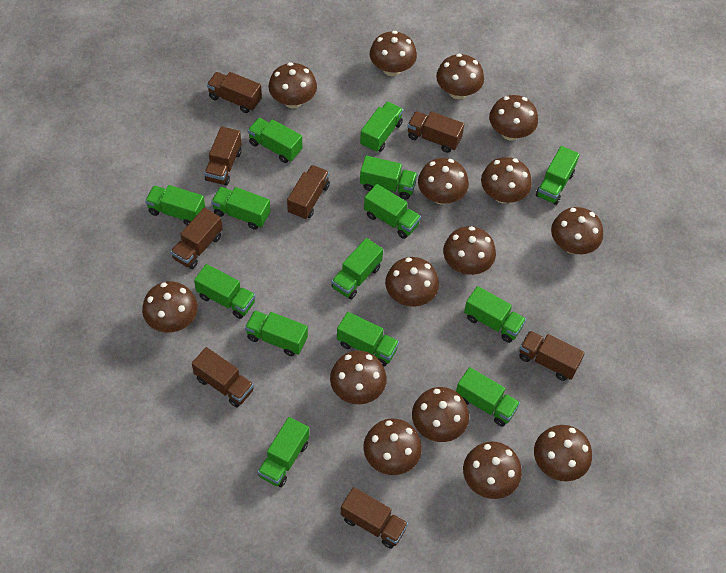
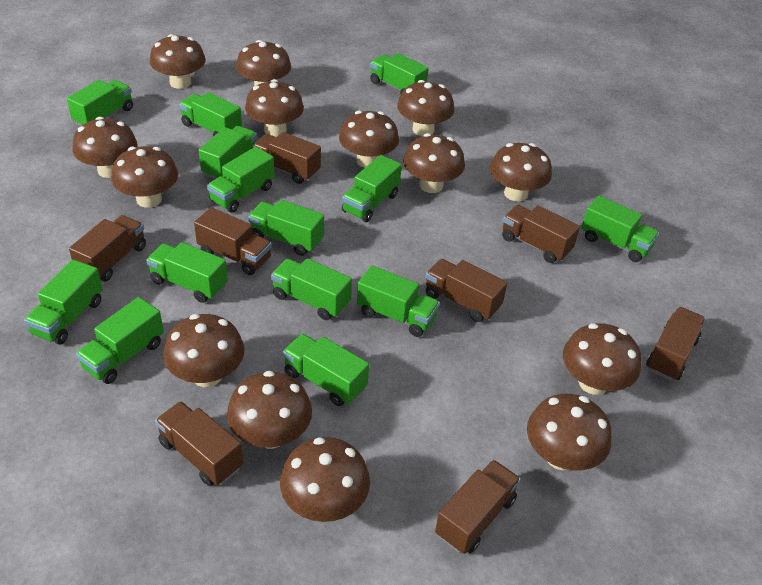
brown mushroom: 15 -> 14

